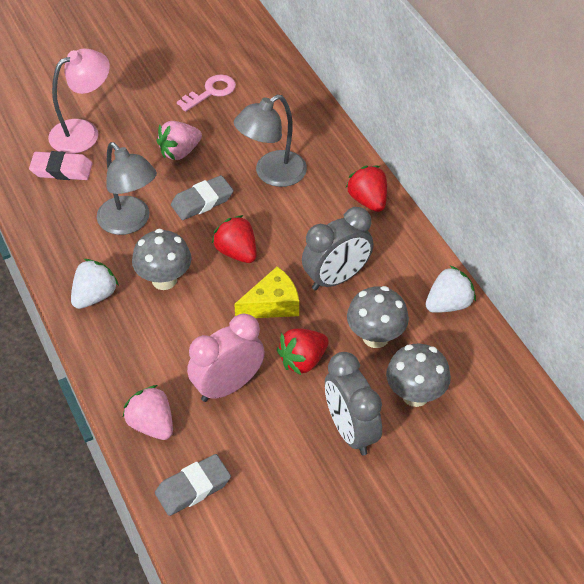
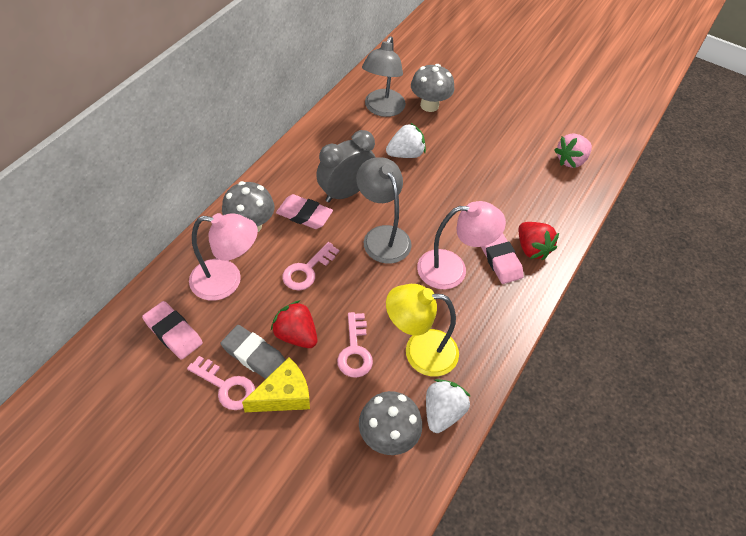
grey clock: 2 -> 1
grey eraser: 2 -> 1
pink clock: 1 -> 0
pink eraser: 1 -> 3
pink key: 1 -> 3
pink lamp: 1 -> 2
pink strawberry: 2 -> 1
red strawberry: 3 -> 2
yellow lamp: 0 -> 1

